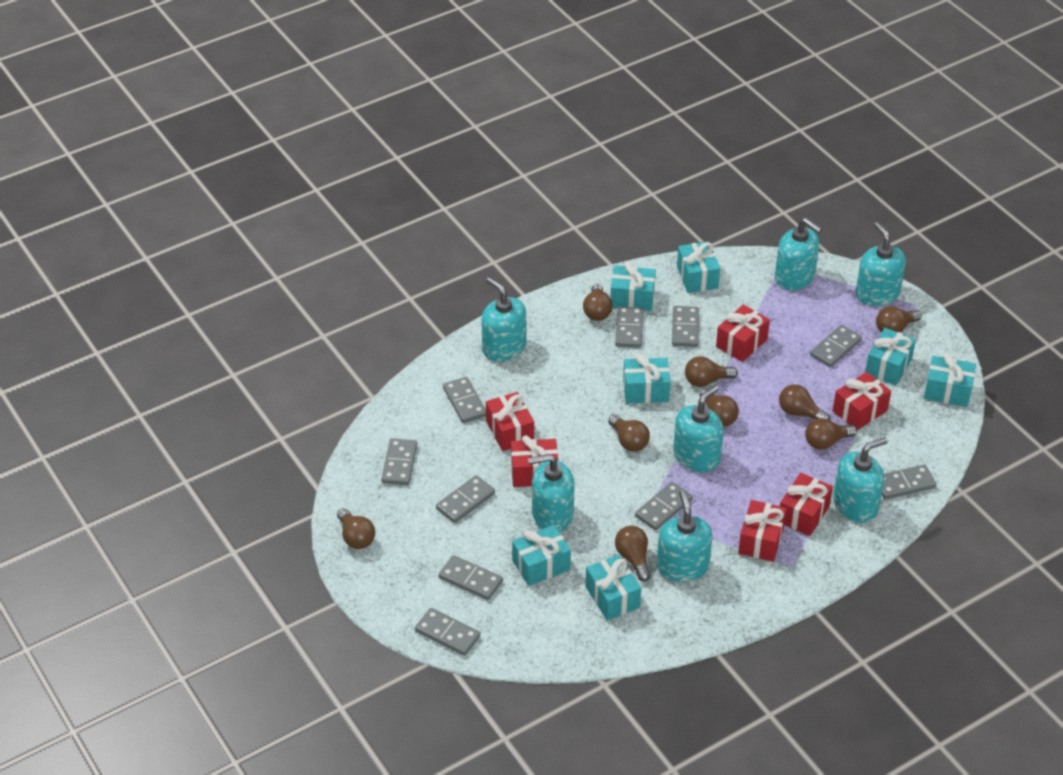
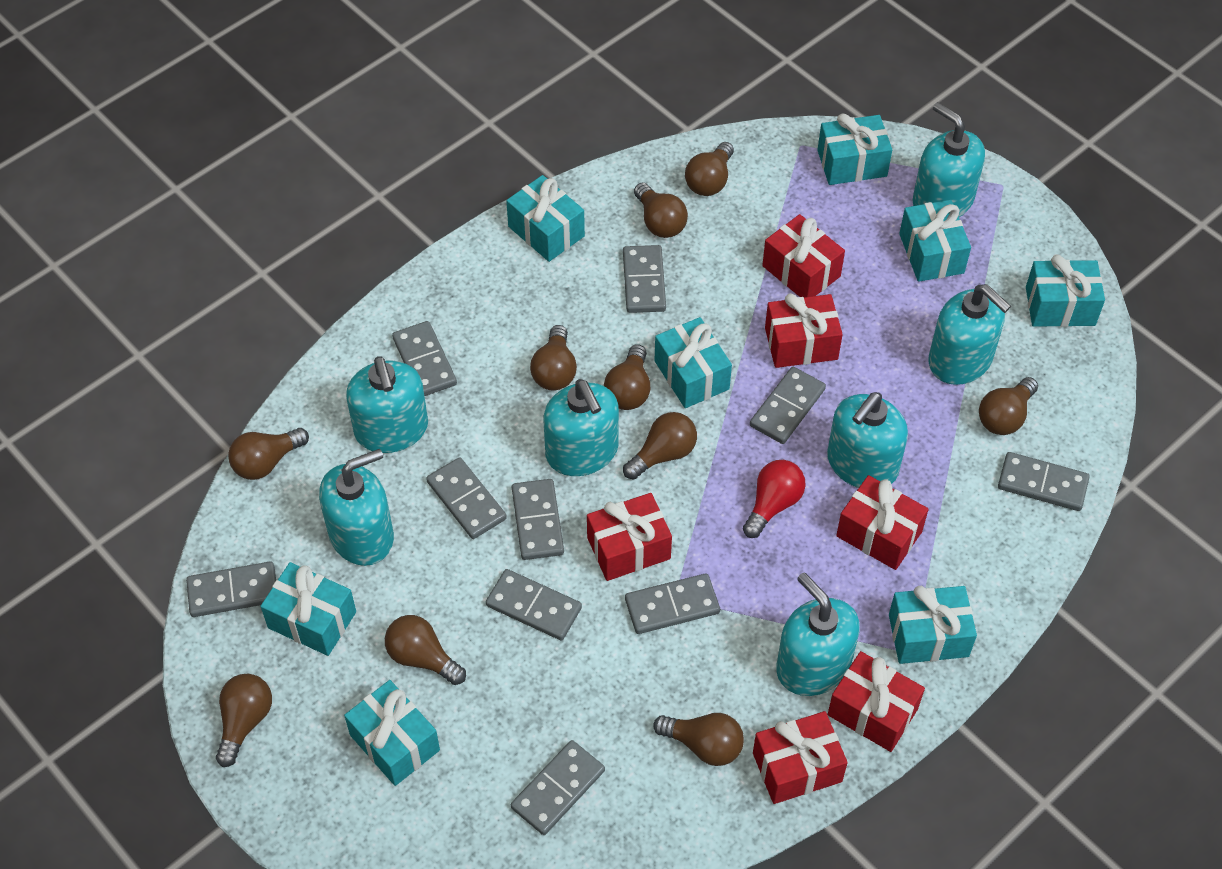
brown light bulb: 9 -> 10
red light bulb: 0 -> 1
turquoise gift: 7 -> 8

